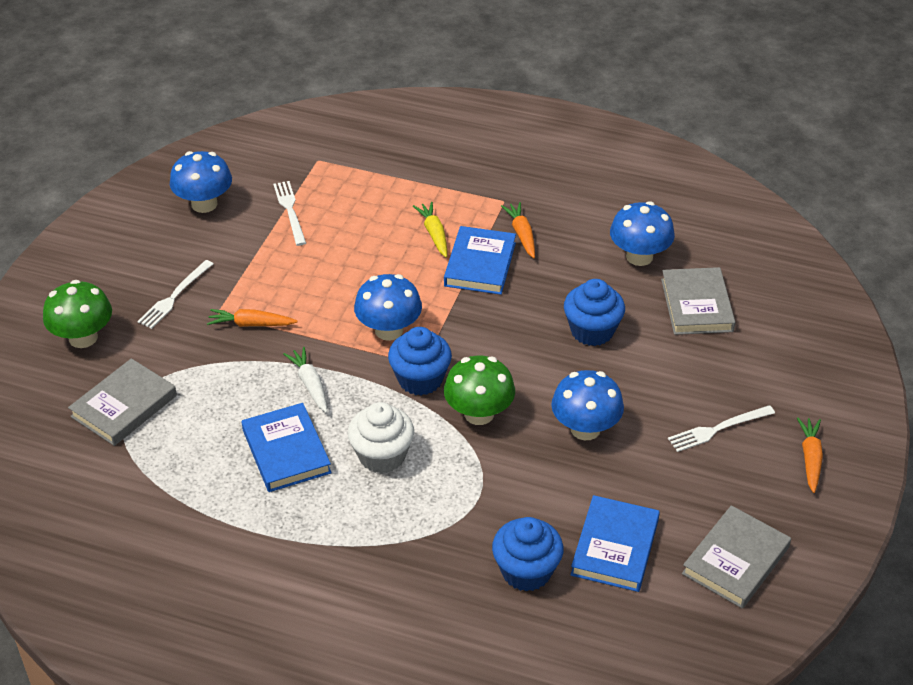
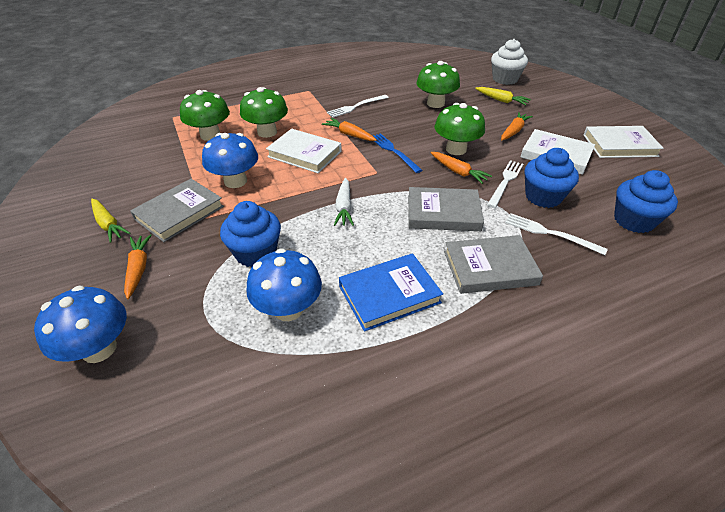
blue book: 3 -> 1
blue fork: 0 -> 1
blue mushroom: 4 -> 3
green mushroom: 2 -> 4
orange carrot: 3 -> 4
white book: 0 -> 3
yellow carrot: 1 -> 2

